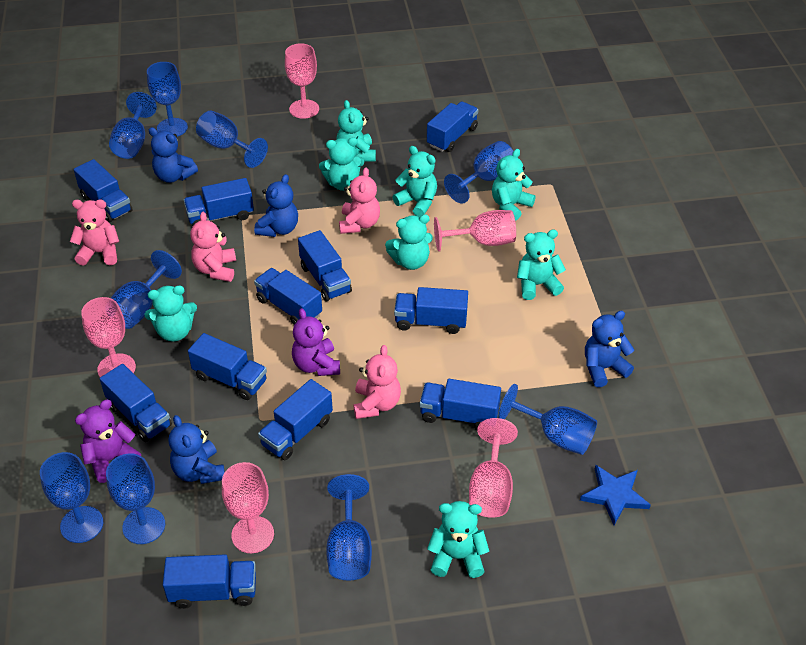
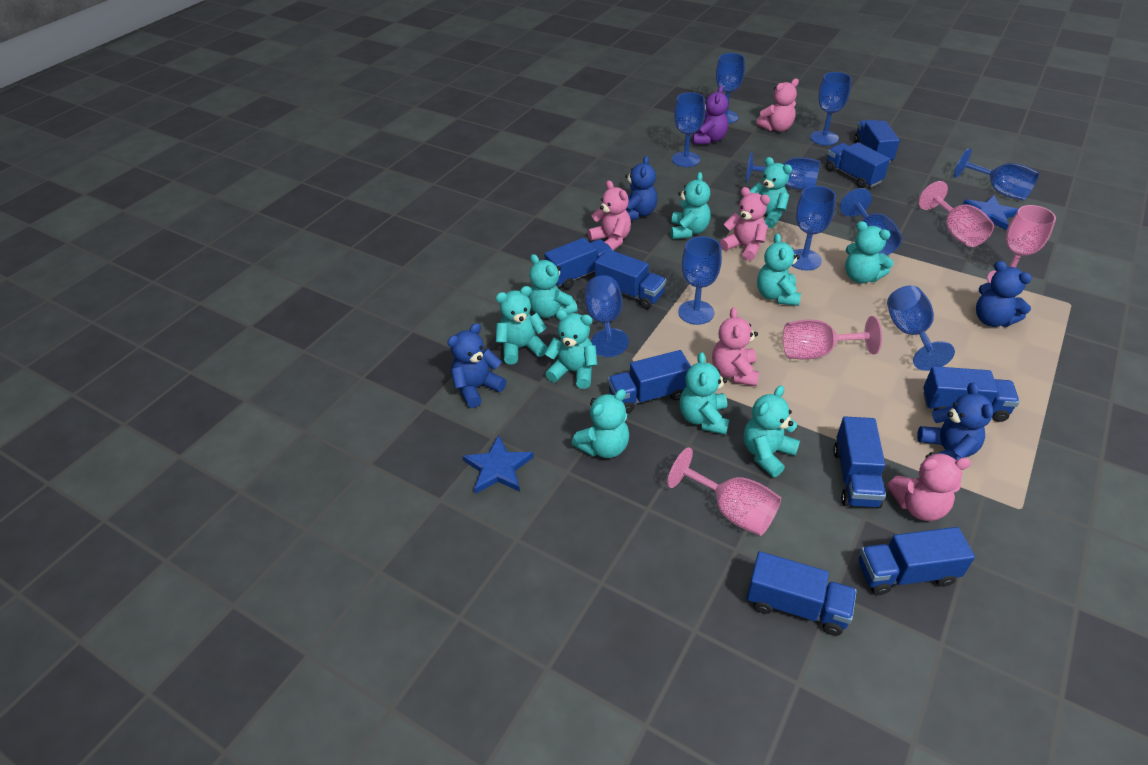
blue goblet: 9 -> 10
blue star: 1 -> 2
blue truck: 11 -> 9
pink goblet: 5 -> 4
pink teddy bear: 4 -> 5
purple teddy bear: 2 -> 1
turquoise teddy bear: 8 -> 10

